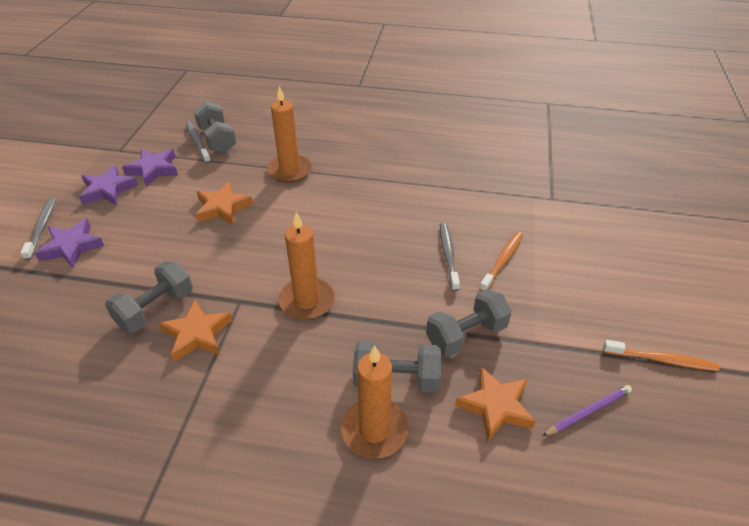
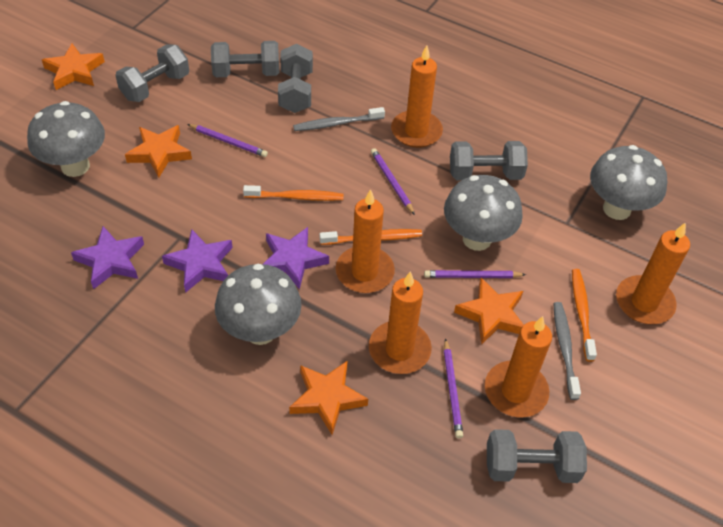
grey dumbbell: 4 -> 5
grey mushroom: 0 -> 4
grey toothbrush: 3 -> 2
orange candle: 3 -> 5
orange star: 3 -> 4
orange toothbrush: 2 -> 3
purple pencil: 1 -> 4

